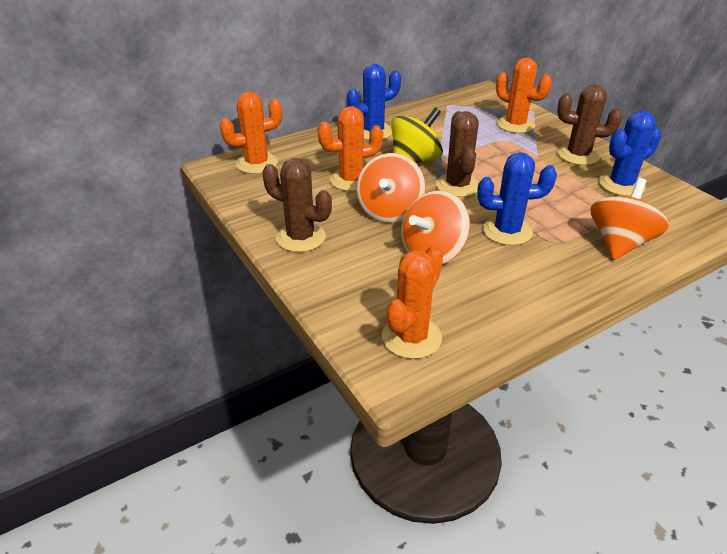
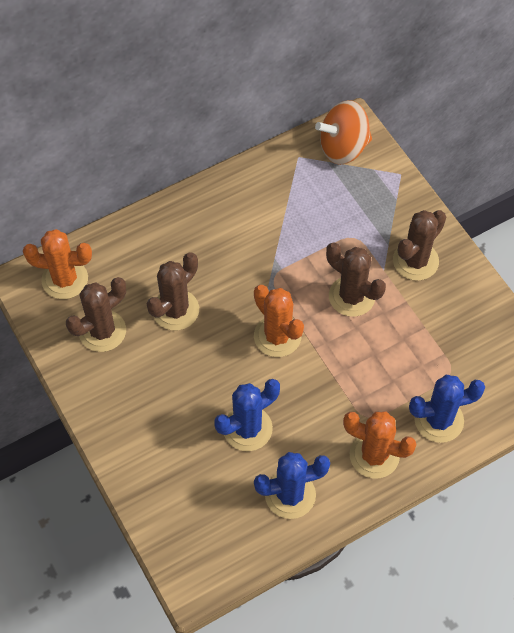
brown cactus: 3 -> 4
orange cactus: 4 -> 3
orange spinning top: 3 -> 1
yellow spinning top: 1 -> 0

